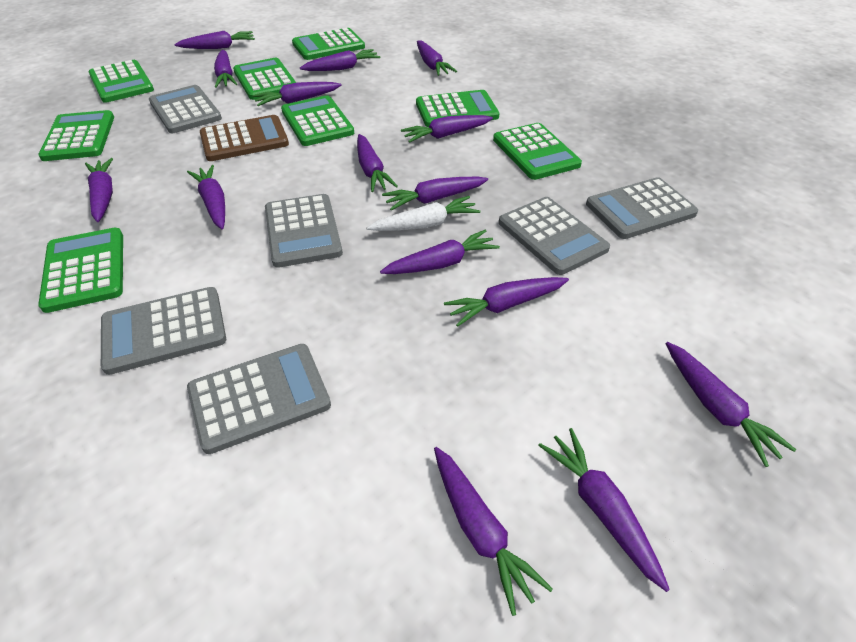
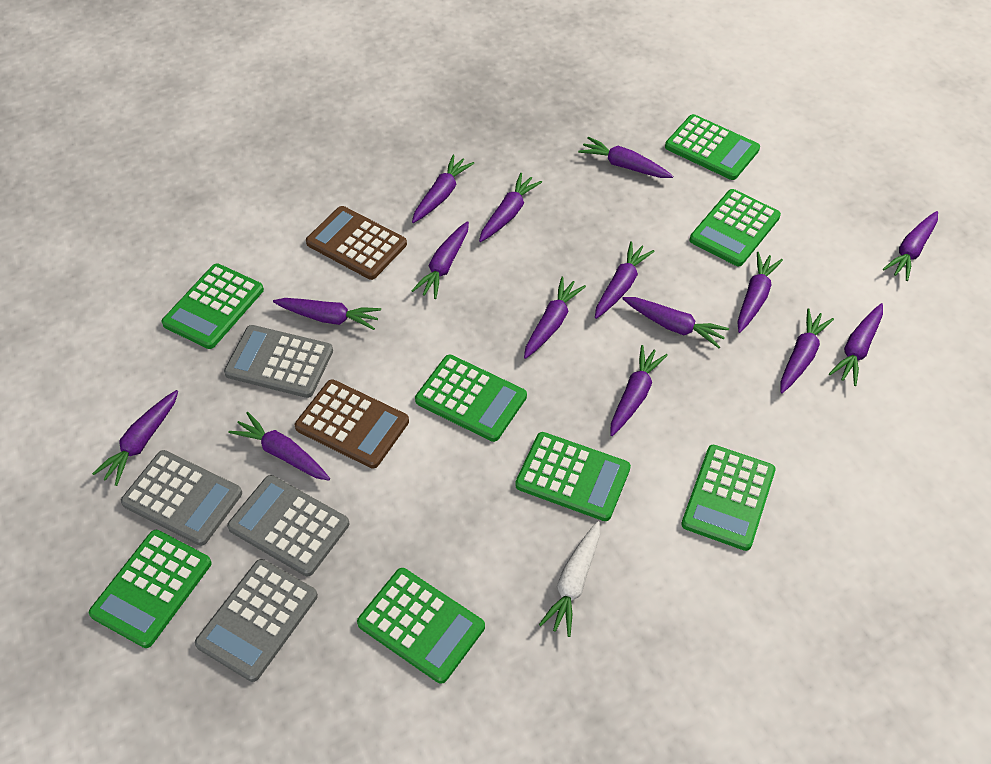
brown calculator: 1 -> 2
grey calculator: 6 -> 4

